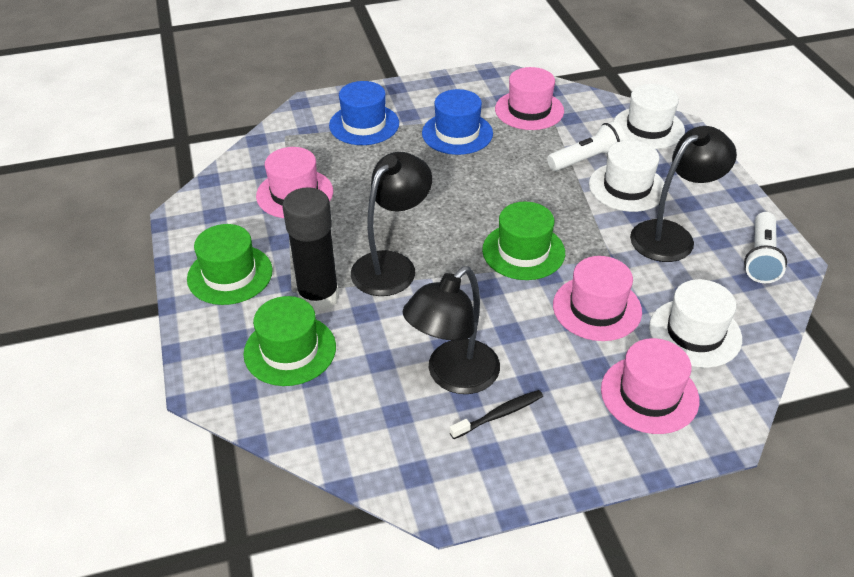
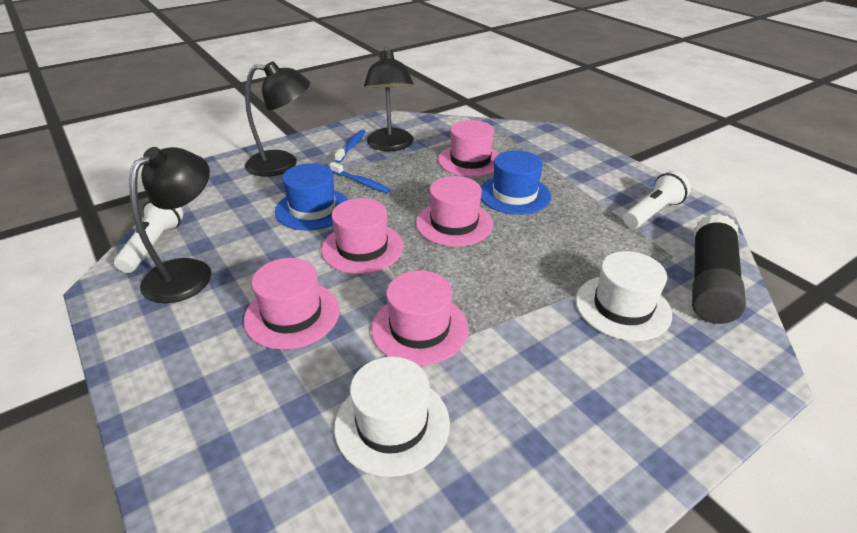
black toothbrush: 1 -> 0
blue toothbrush: 0 -> 2
green hat: 3 -> 0
pink hat: 4 -> 5
white hat: 3 -> 2

